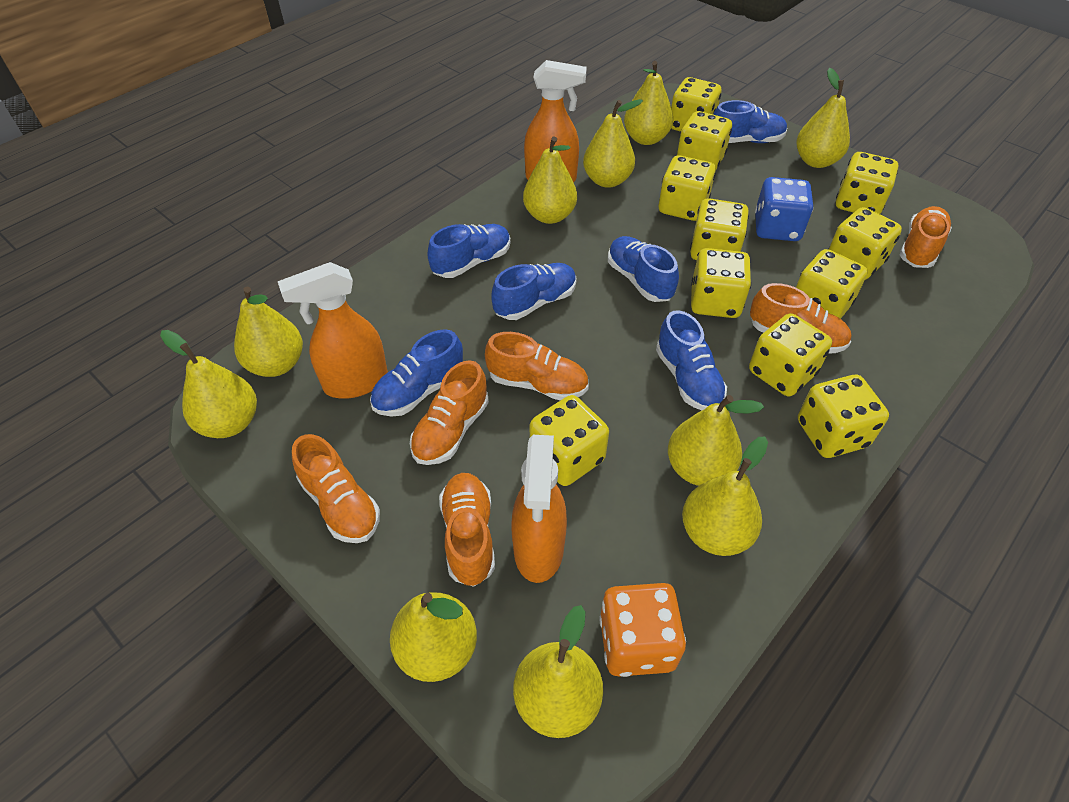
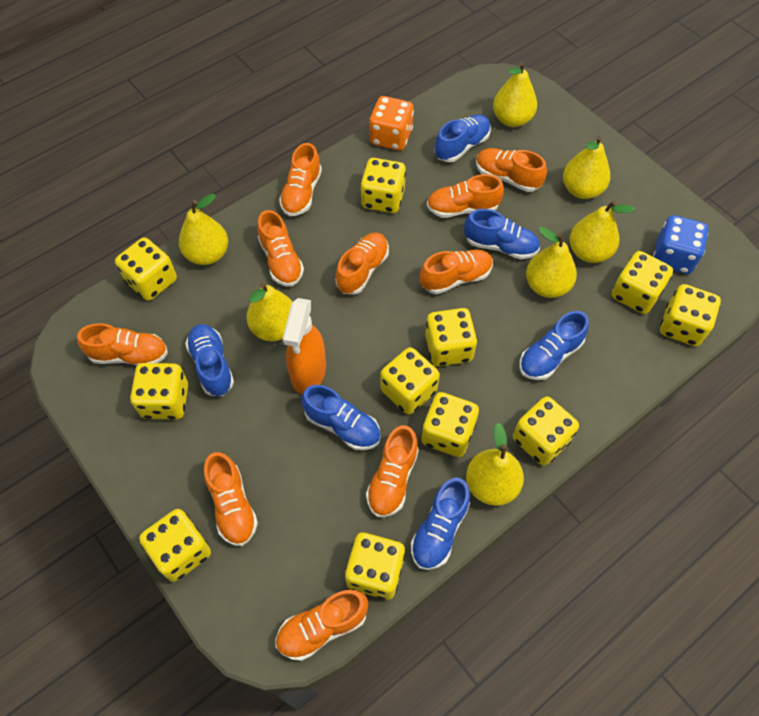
orange shoe: 6 -> 10
orange spray bottle: 3 -> 1
yellow pear: 10 -> 7

